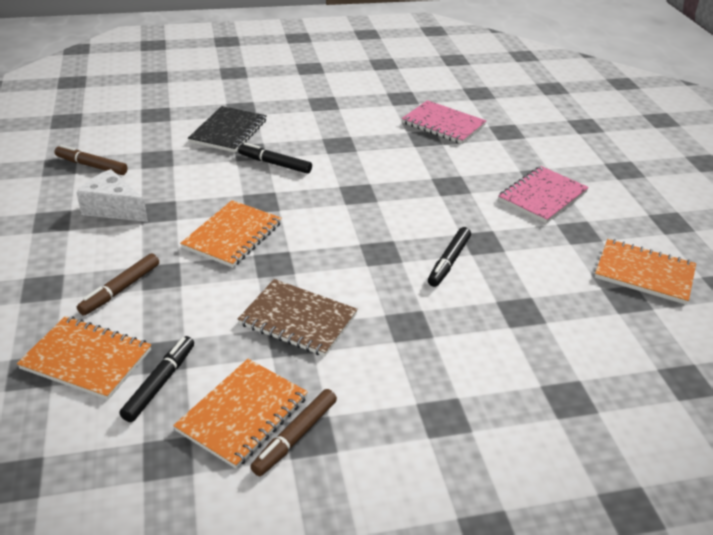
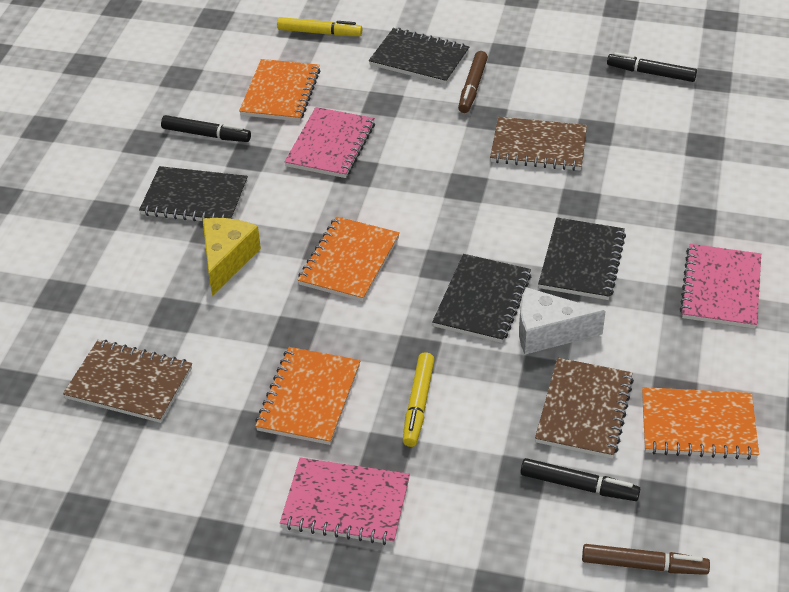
black notebook: 1 -> 4
brown marker: 3 -> 2
brown notebook: 1 -> 3
pink notebook: 2 -> 3
yellow cheese: 0 -> 1
yellow marker: 0 -> 2

